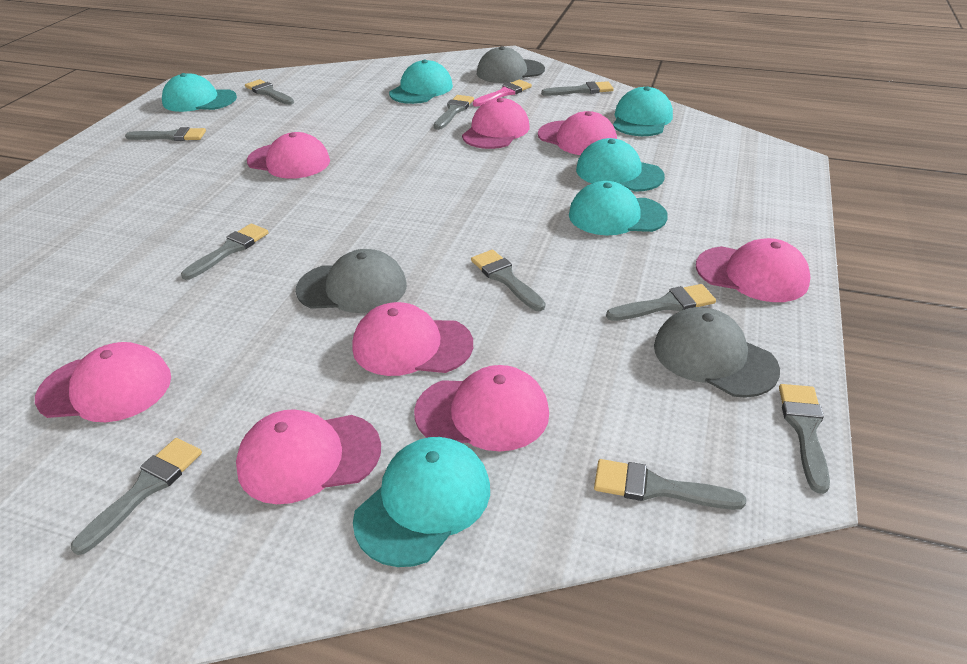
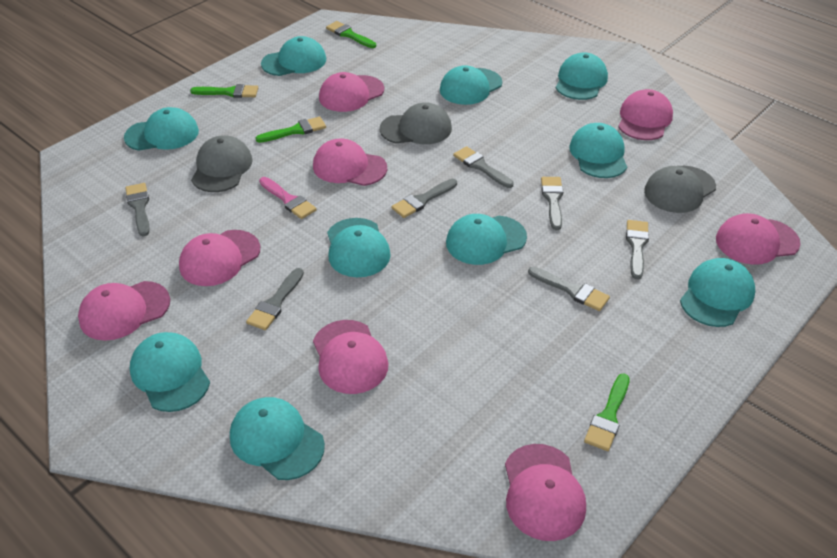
green brush: 0 -> 4
grey brush: 10 -> 7
turquoise cap: 6 -> 10

